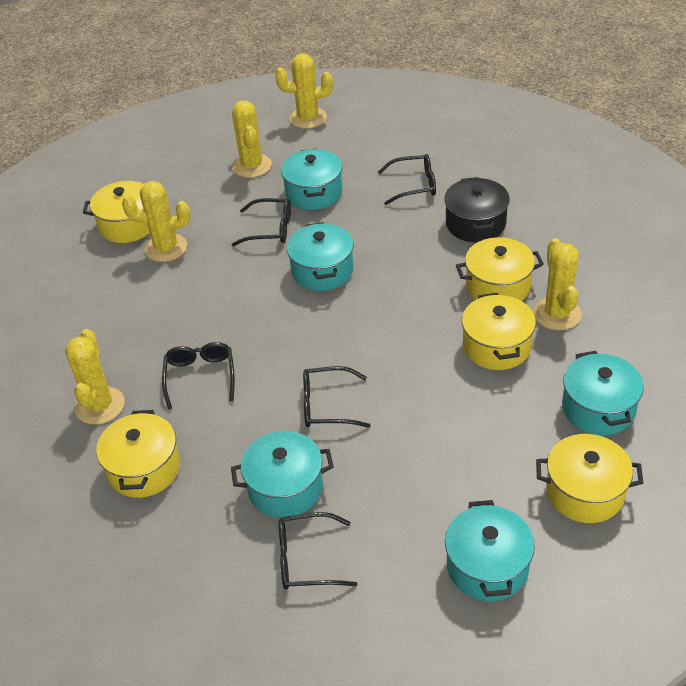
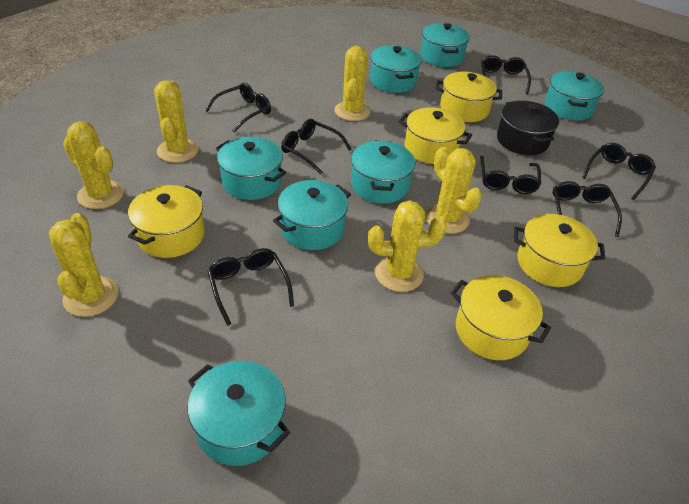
black glasses: 5 -> 7
turquoise pot: 5 -> 7
yellow cactus: 5 -> 6

